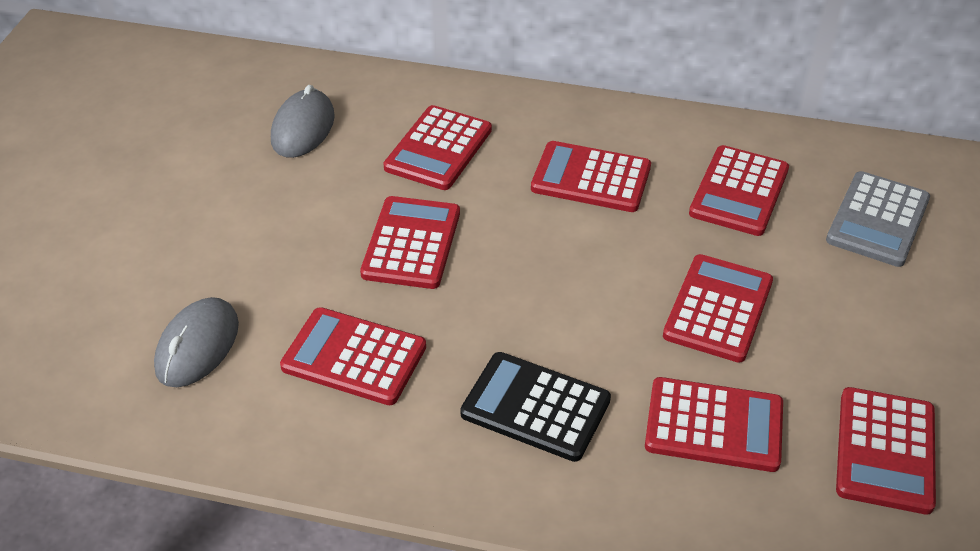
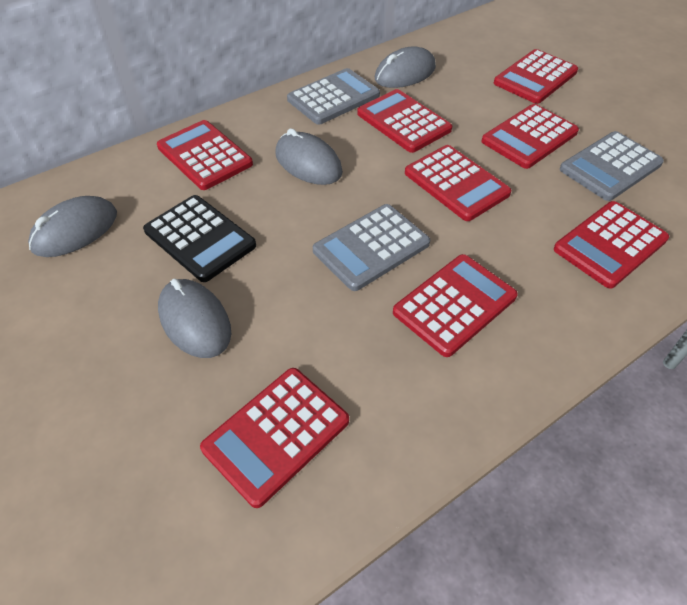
grey calculator: 1 -> 3
grey mouse: 2 -> 4

